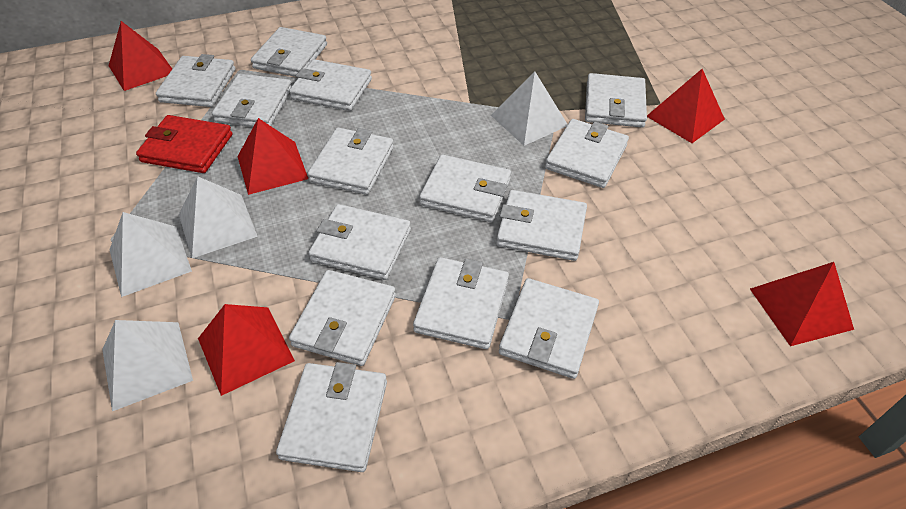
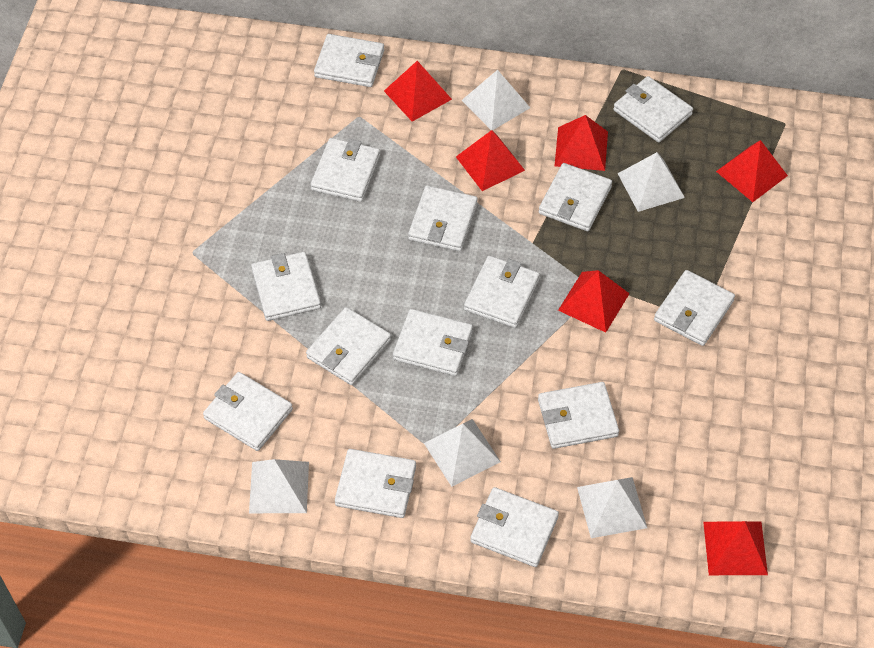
red pyramid: 5 -> 6
red wallet: 1 -> 0
white pyramid: 4 -> 5

